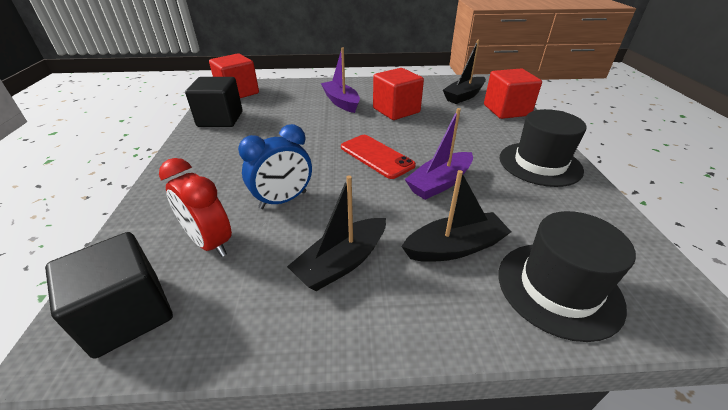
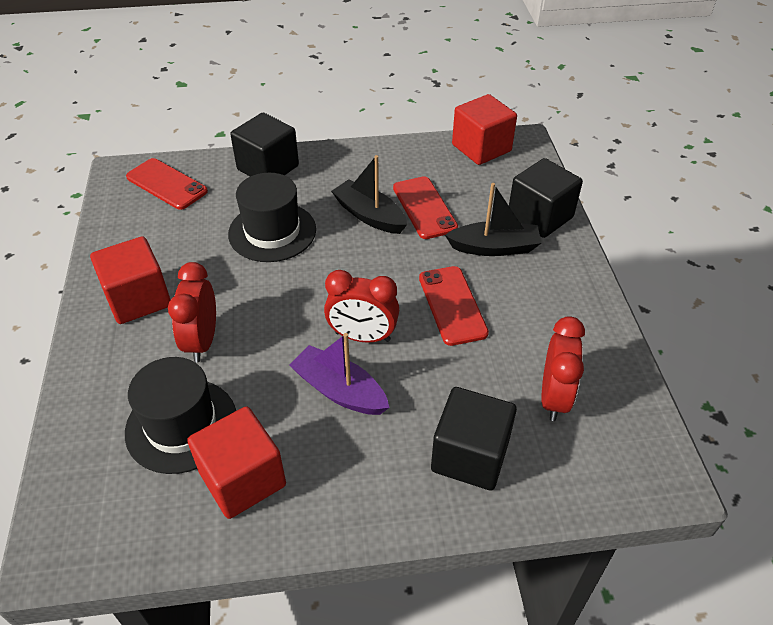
black boat: 3 -> 2
black cube: 2 -> 3
blue clock: 1 -> 0
purple boat: 2 -> 1
red clock: 1 -> 3
red phone: 1 -> 3

